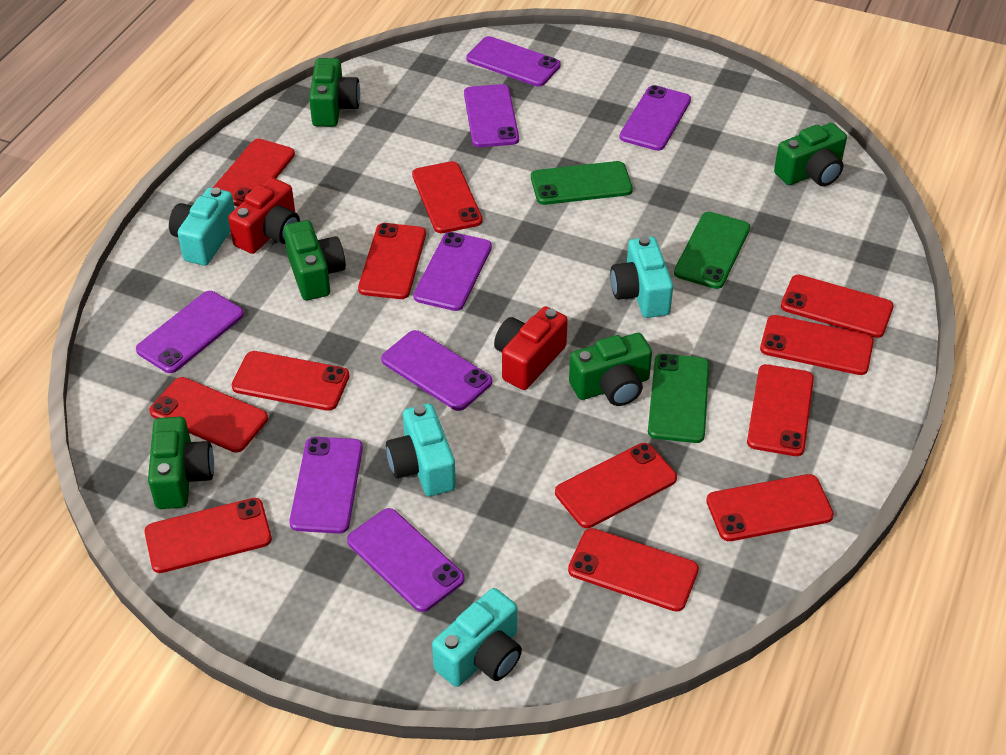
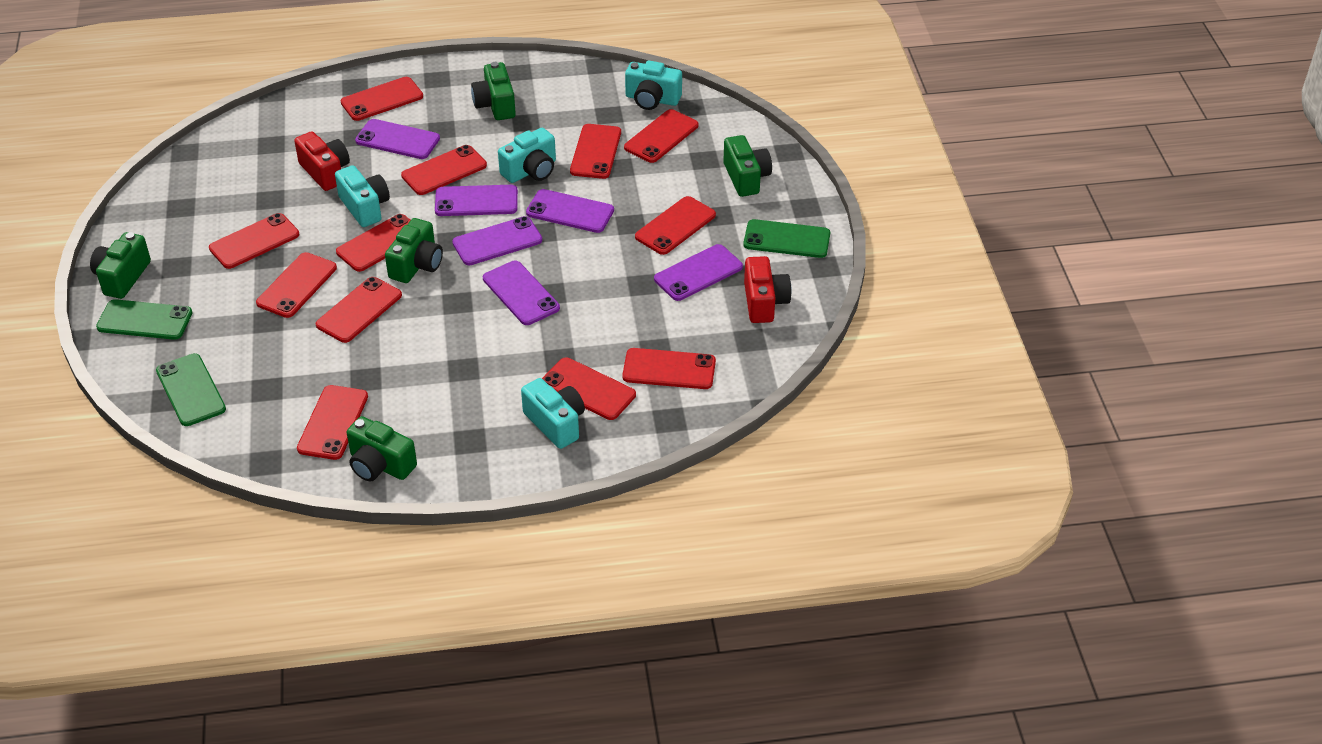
purple phone: 8 -> 6

